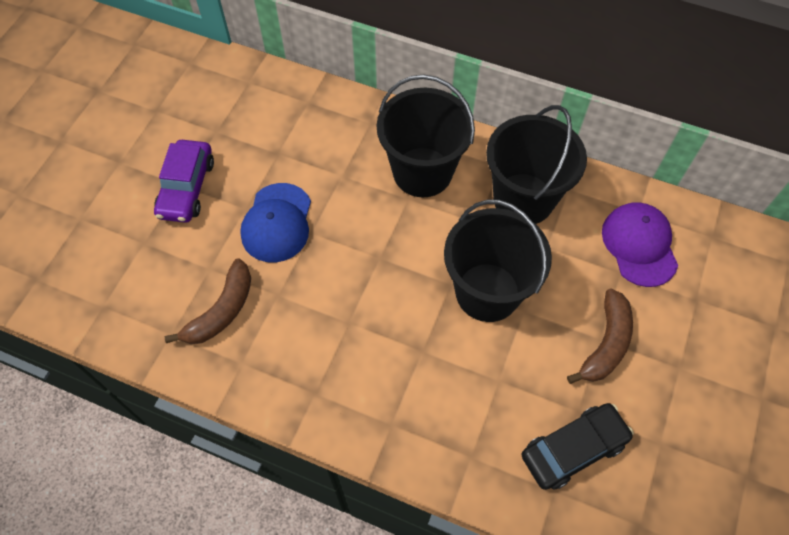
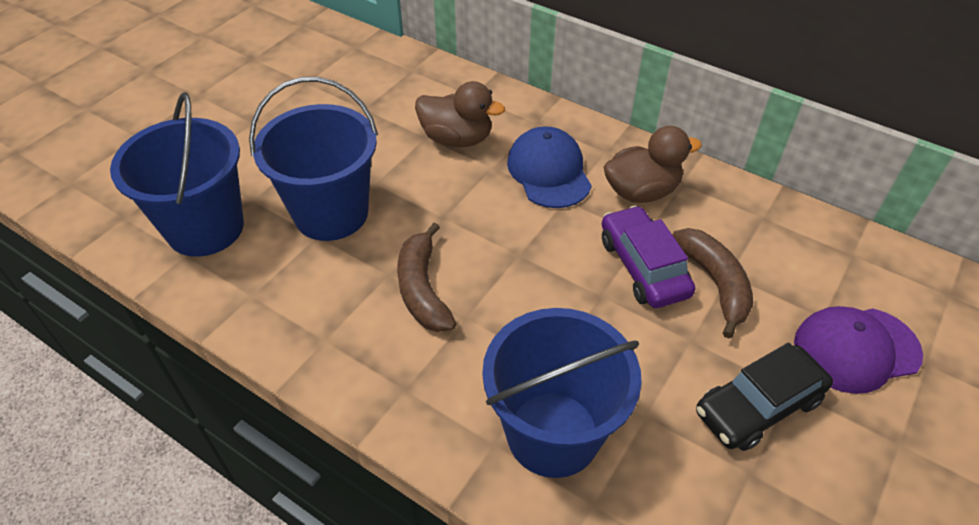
black bucket: 3 -> 0
blue bucket: 0 -> 3
brown duck: 0 -> 2

